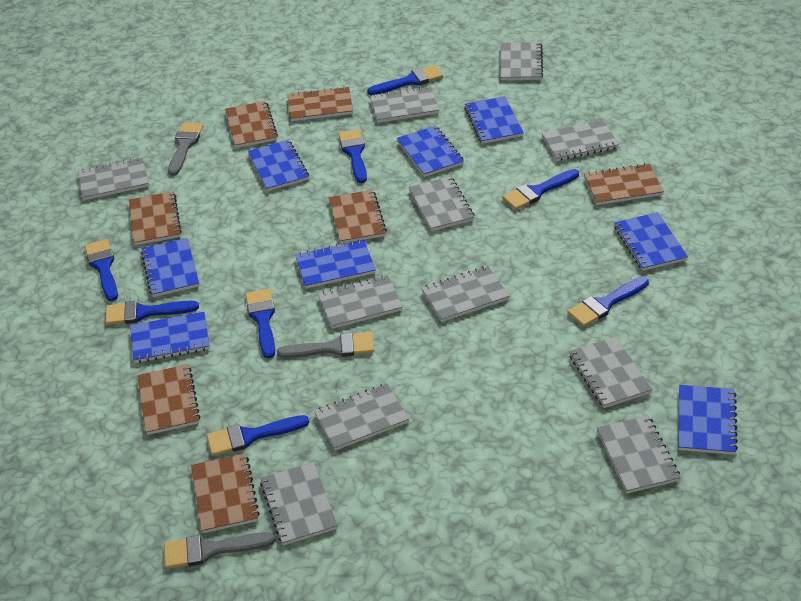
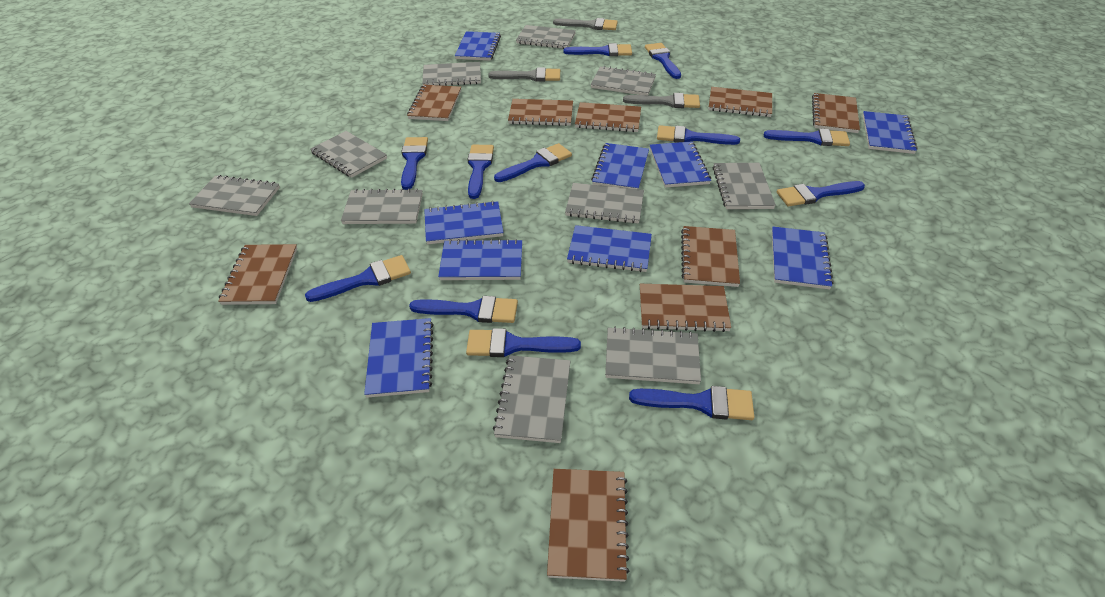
blue brush: 8 -> 12
blue notebook: 8 -> 9
brown notebook: 7 -> 9
grey notebook: 11 -> 10

